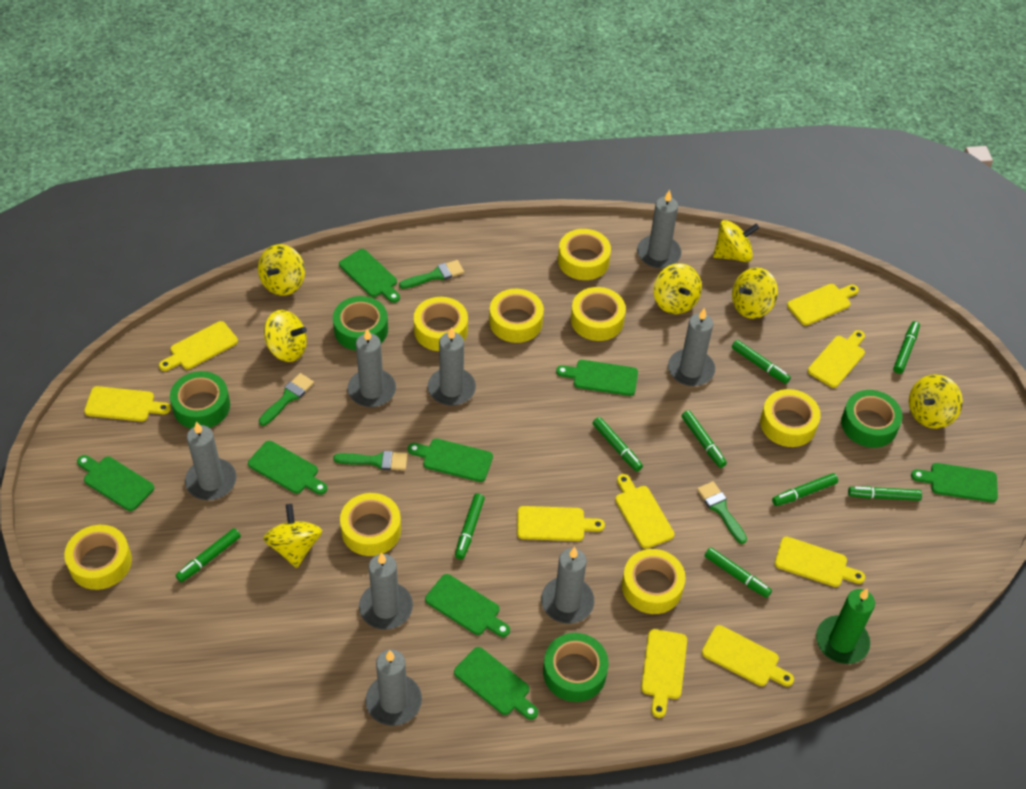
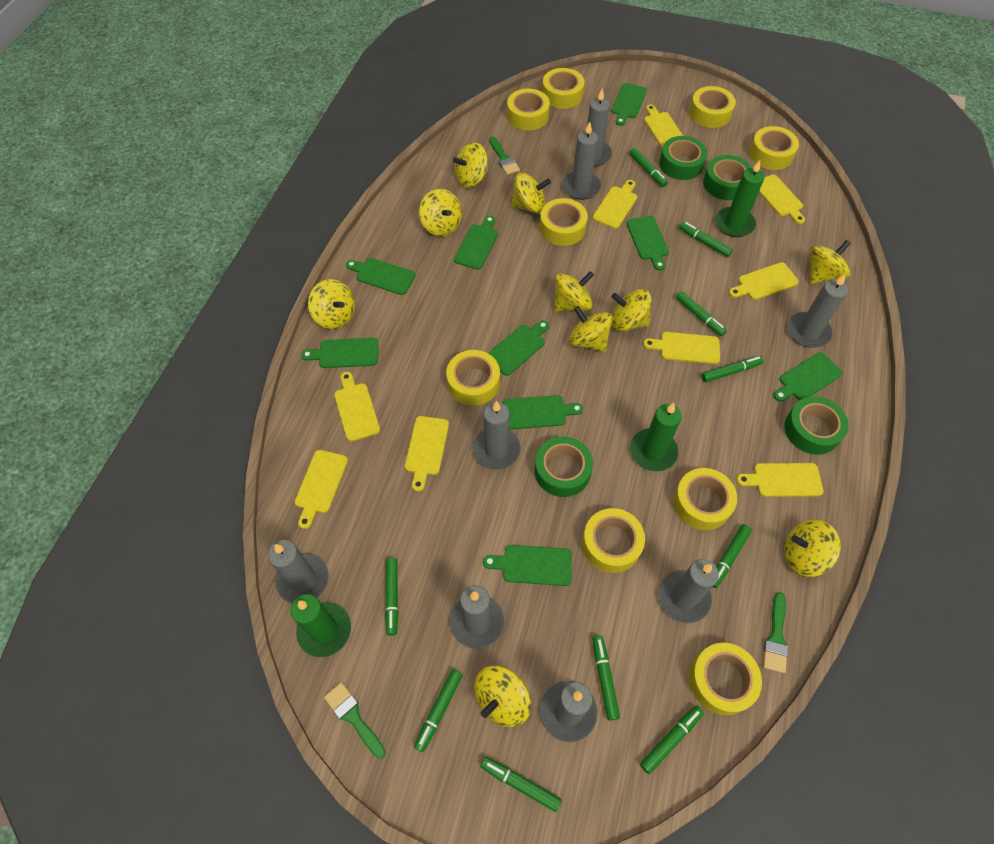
green brush: 4 -> 3
green candle: 1 -> 3
green cutting board: 8 -> 9
green marker: 9 -> 10
yellow spinning top: 7 -> 10
yellow tape: 8 -> 9

